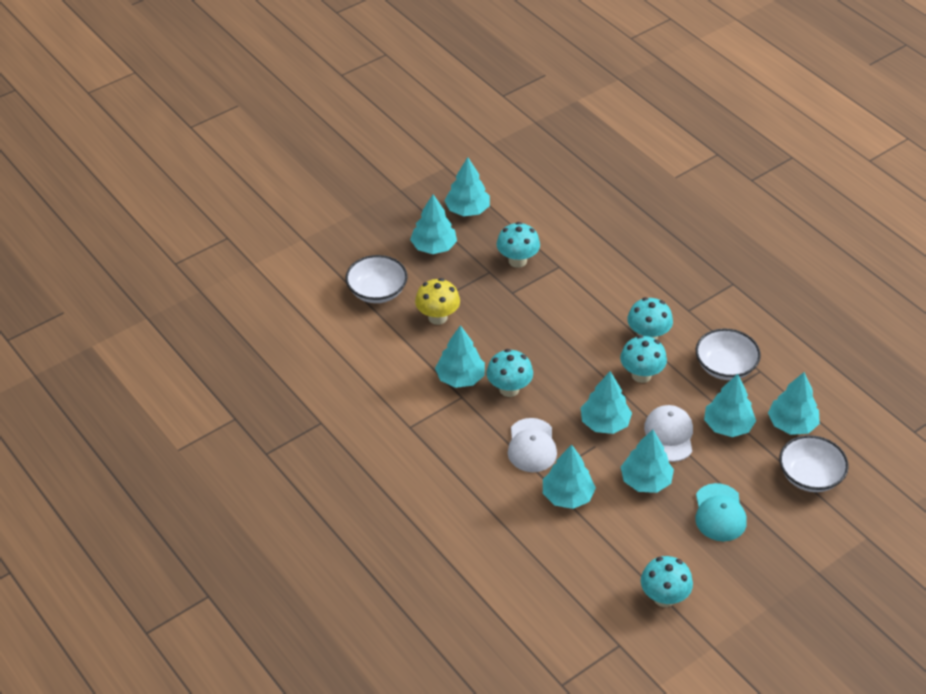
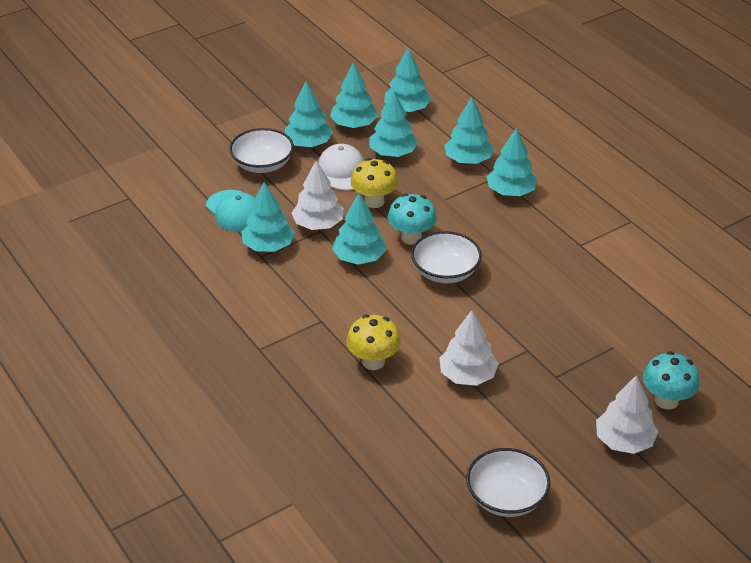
turquoise mushroom: 5 -> 2
white cap: 2 -> 1
white tree: 0 -> 3
yellow mushroom: 1 -> 2

